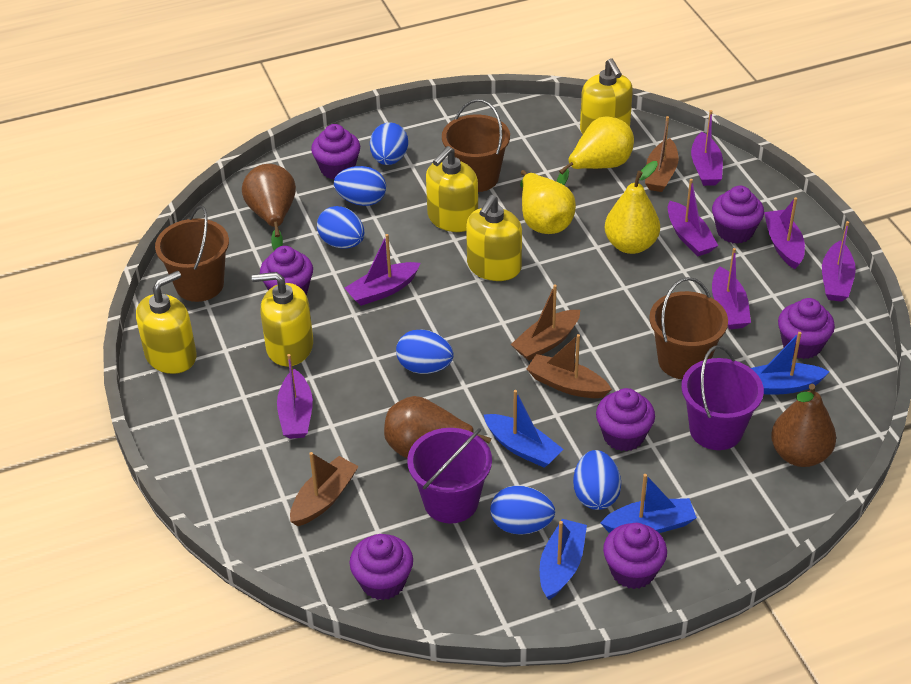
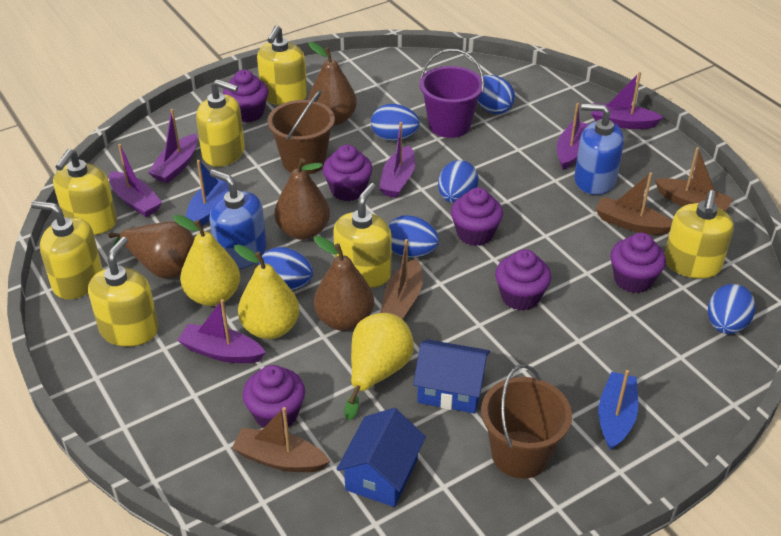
blue boat: 4 -> 2
blue house: 0 -> 2
blue soap dispenser: 0 -> 2
brown bucket: 3 -> 2
brown pear: 3 -> 4
purple boat: 7 -> 6
purple bucket: 2 -> 1
purple cupcake: 7 -> 6
yellow soap dispenser: 5 -> 7

